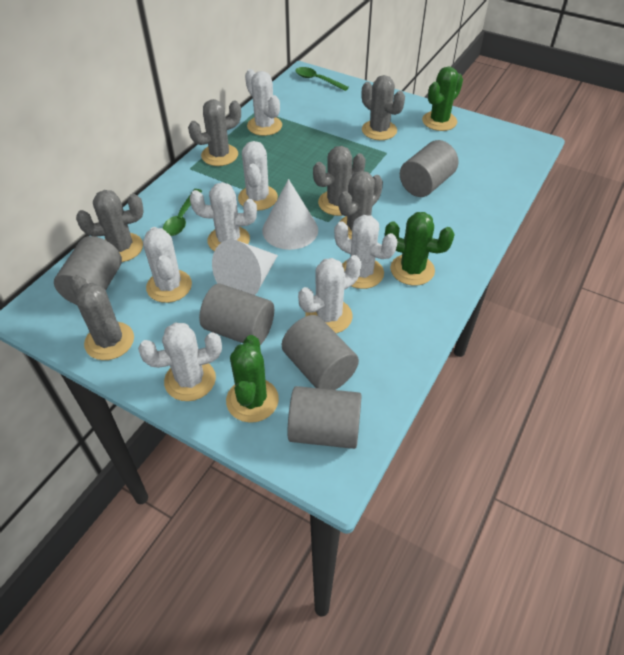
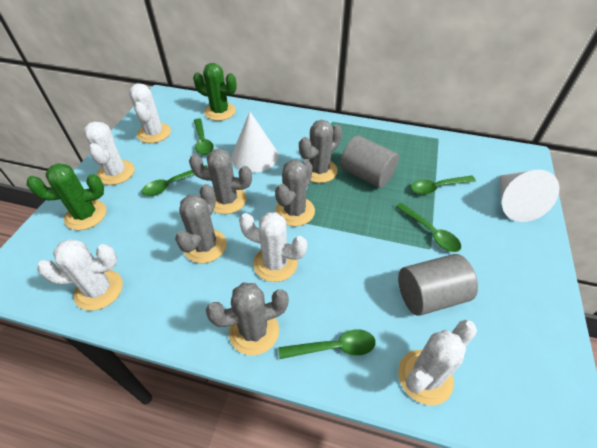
green cactus: 3 -> 2
green spoon: 2 -> 5
grey cactus: 6 -> 5
grey cylinder: 5 -> 2
white cactus: 7 -> 5

